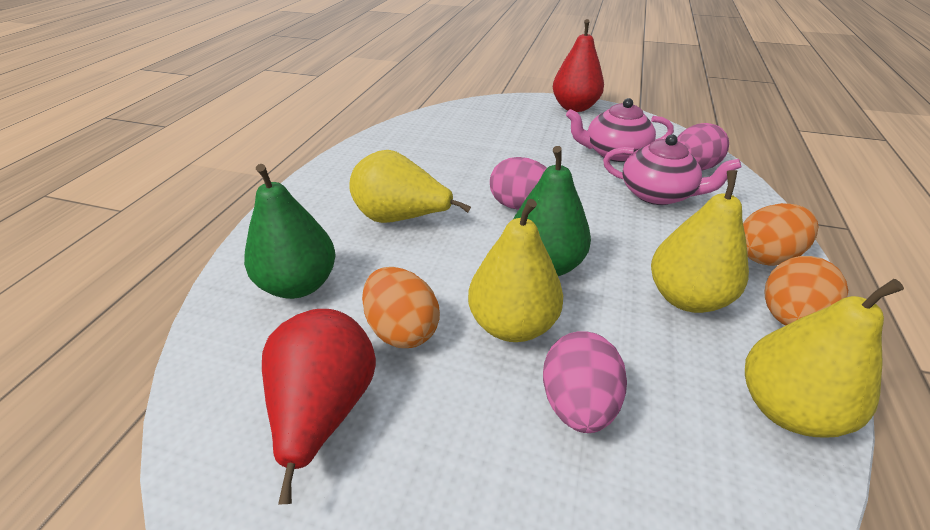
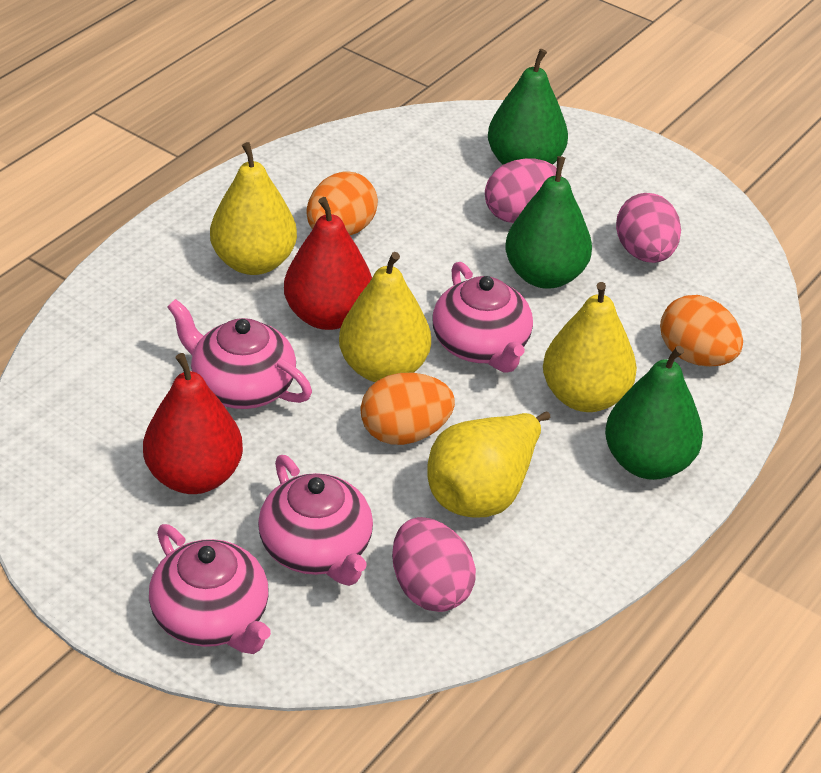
green pear: 2 -> 3
pink teapot: 2 -> 4

